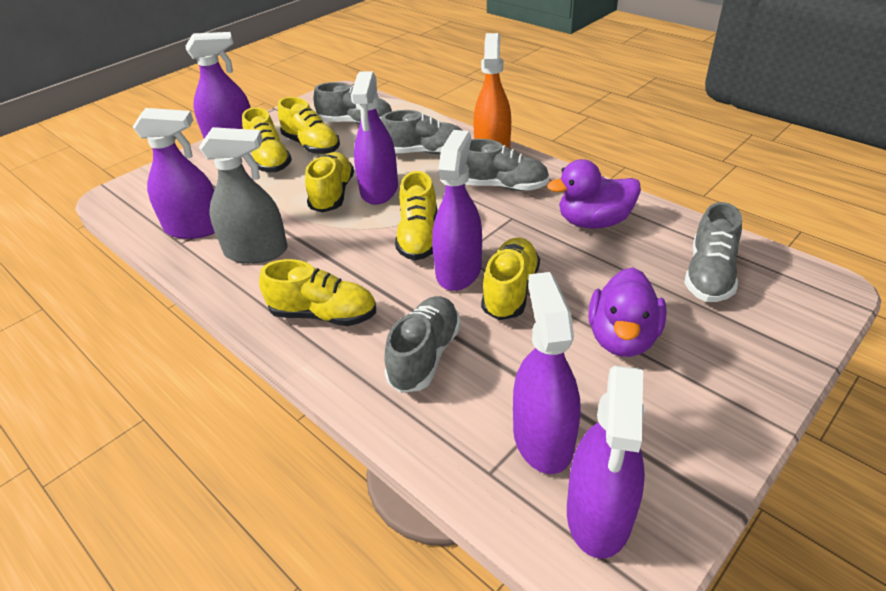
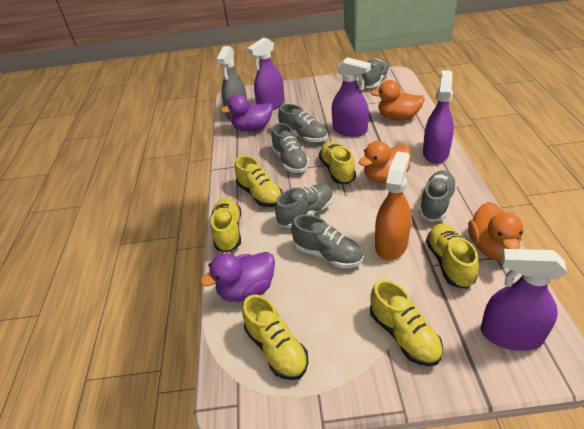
grey shoe: 5 -> 6
orange duck: 0 -> 3
purple spray bottle: 6 -> 4

